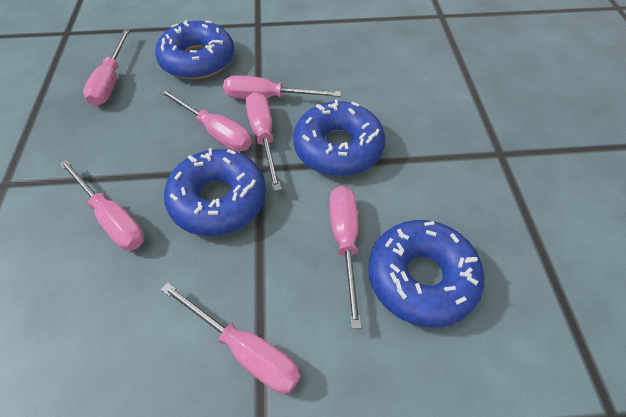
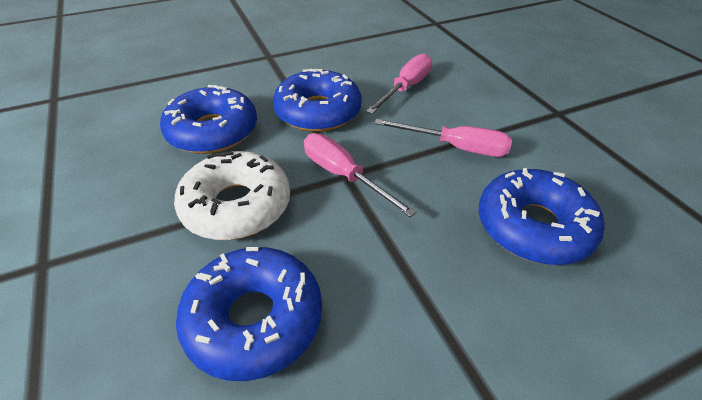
pink screwdriver: 7 -> 3
white donut: 0 -> 1

